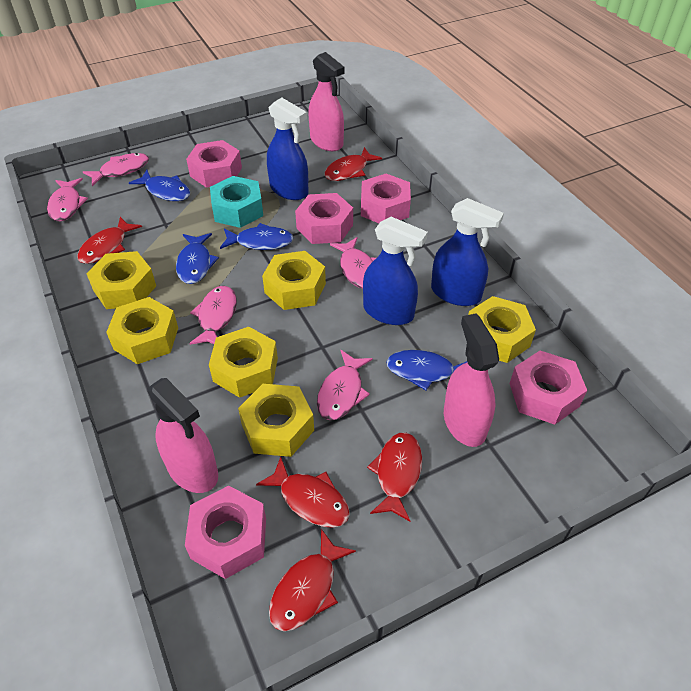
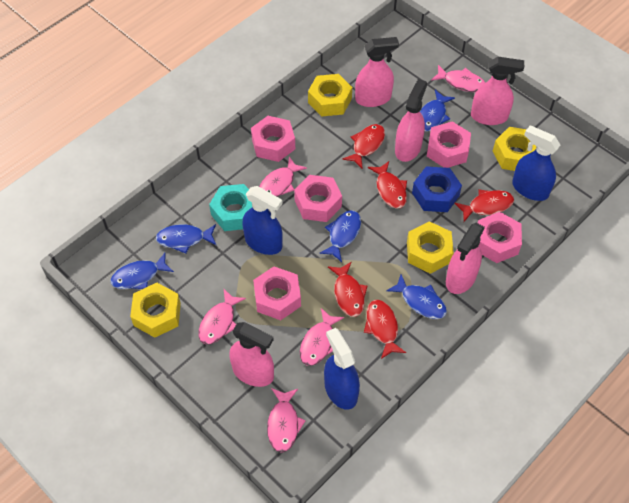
blue fish: 4 -> 5
blue nut: 0 -> 1
pink spray bottle: 3 -> 5
yellow nut: 6 -> 4

